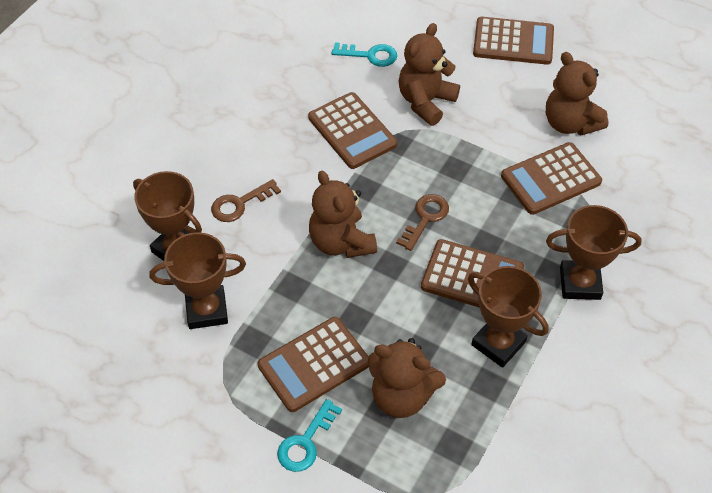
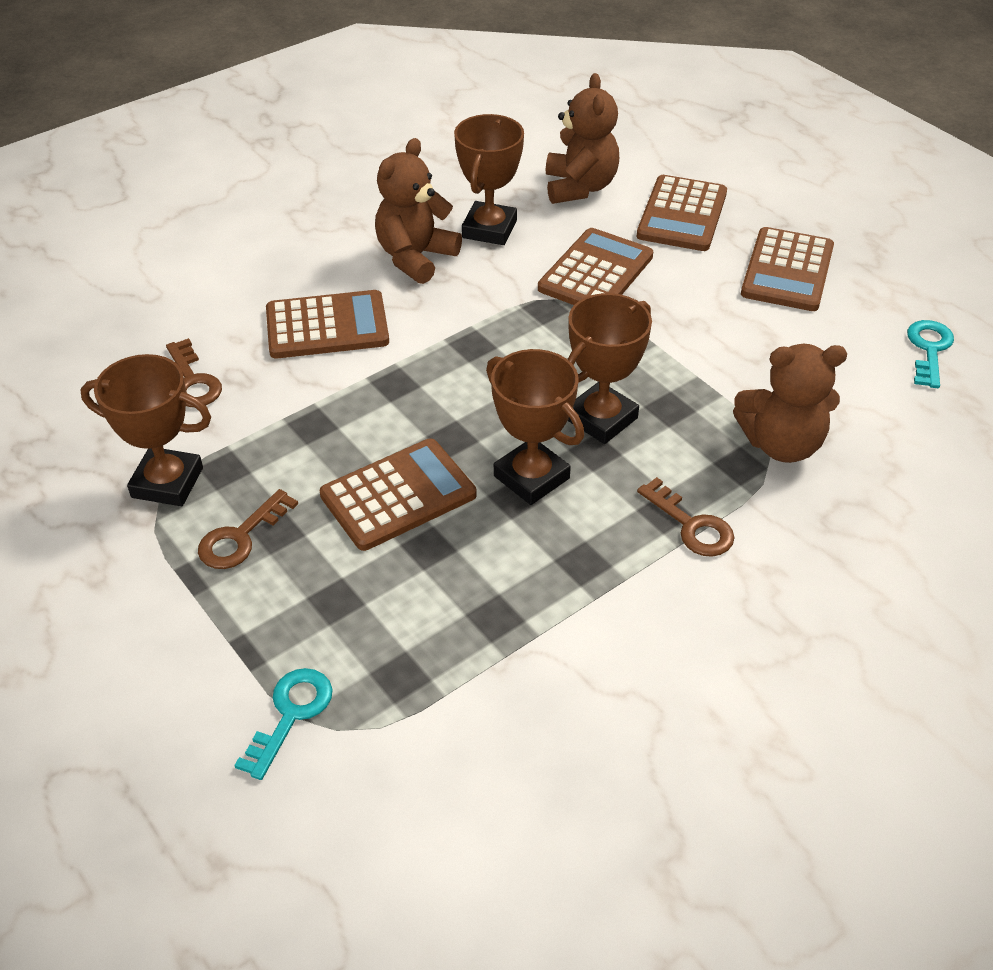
brown key: 2 -> 3
brown teddy bear: 4 -> 3

